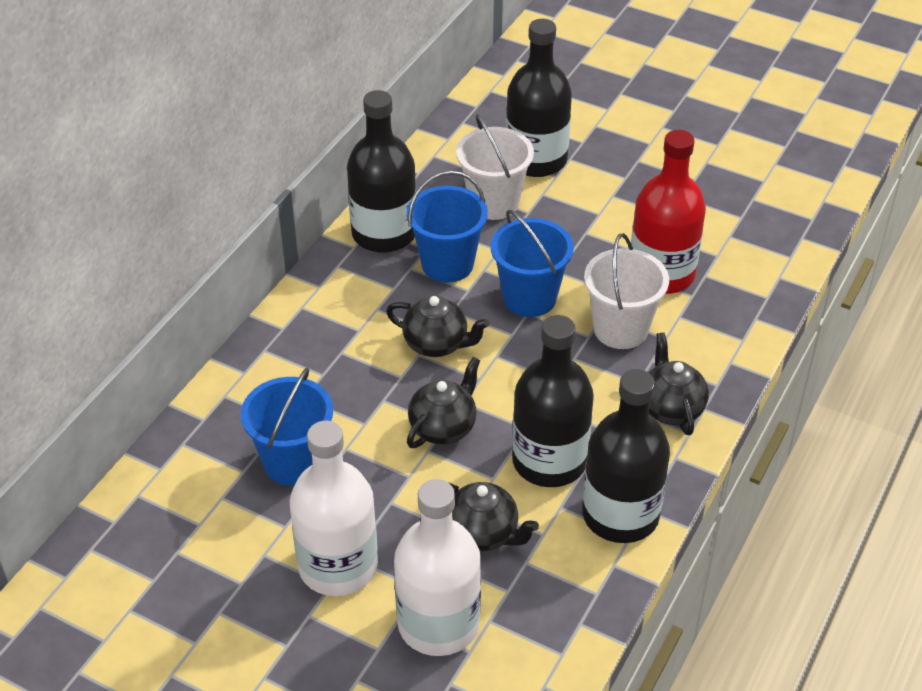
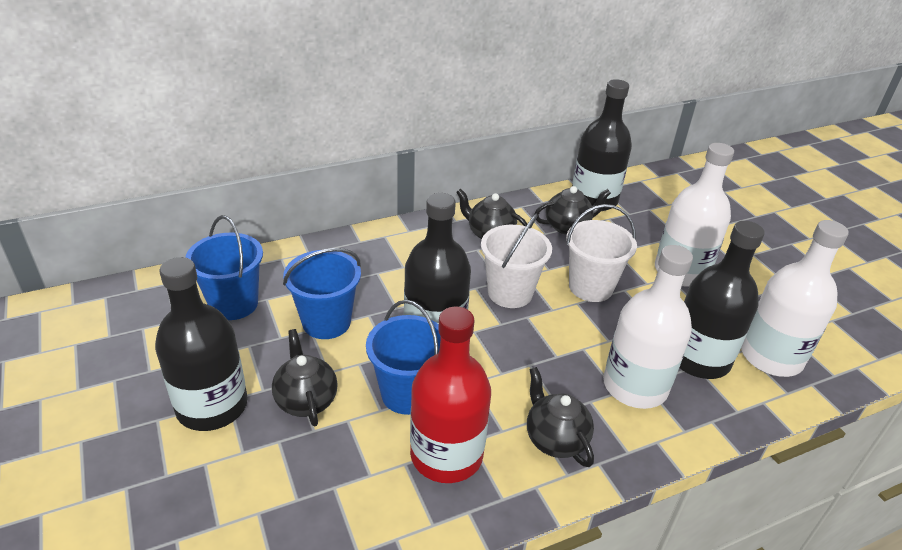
white bottle: 2 -> 3

